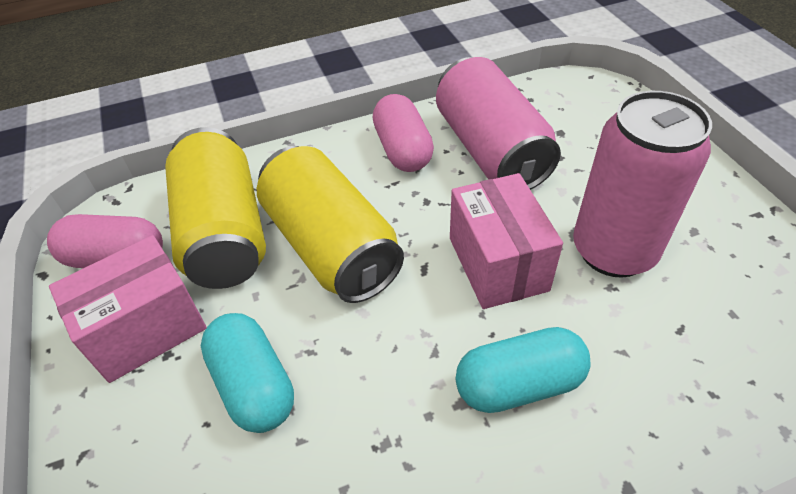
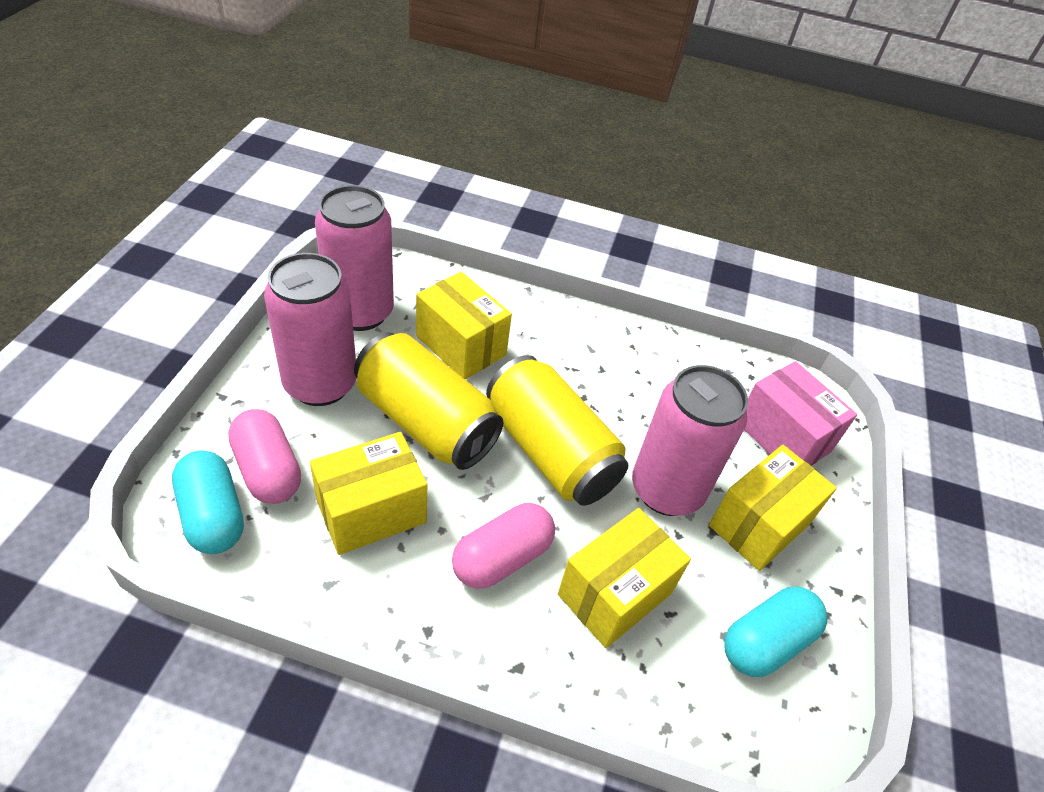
pink box: 2 -> 1
pink can: 2 -> 3
yellow box: 0 -> 4

